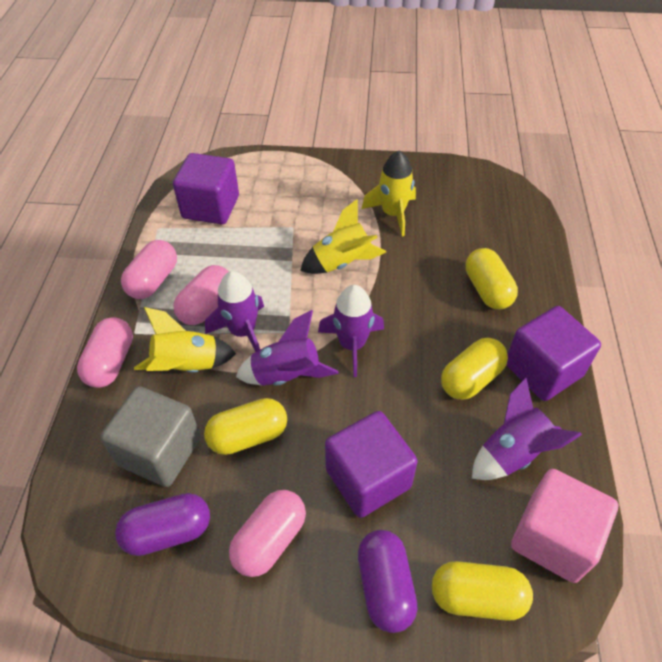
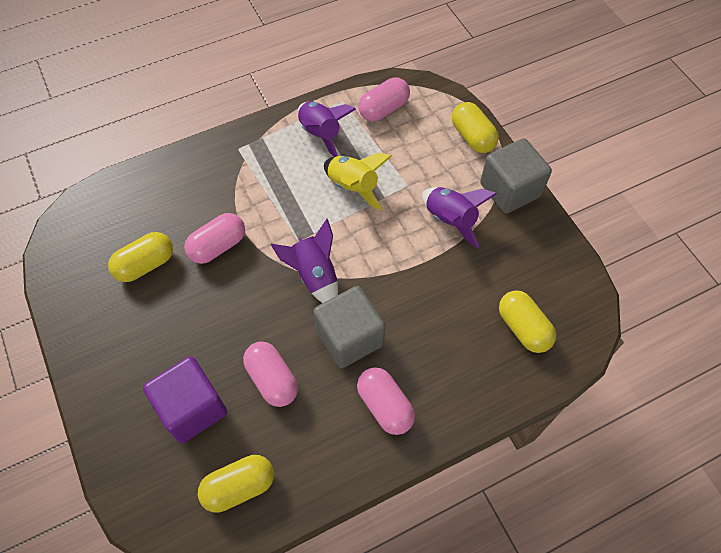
grey cube: 1 -> 2
pink cube: 1 -> 0
purple capsule: 2 -> 0
purple cube: 3 -> 1
purple rocket: 4 -> 3
yellow rocket: 3 -> 1

